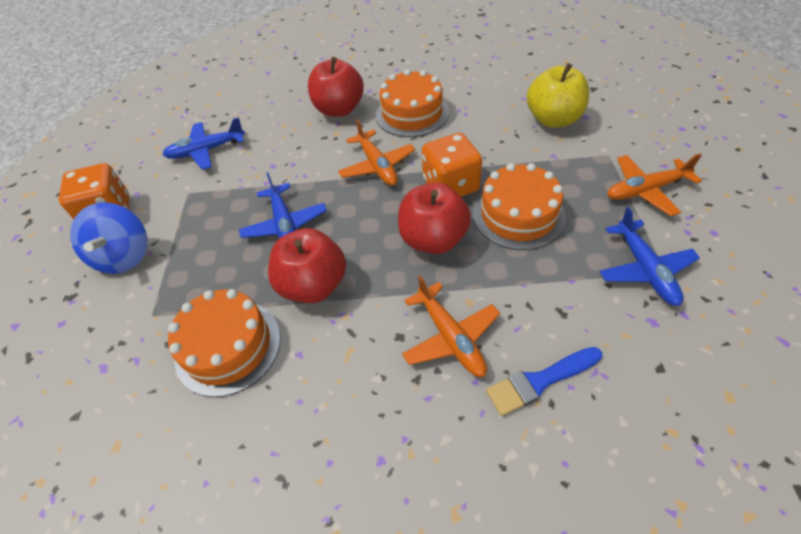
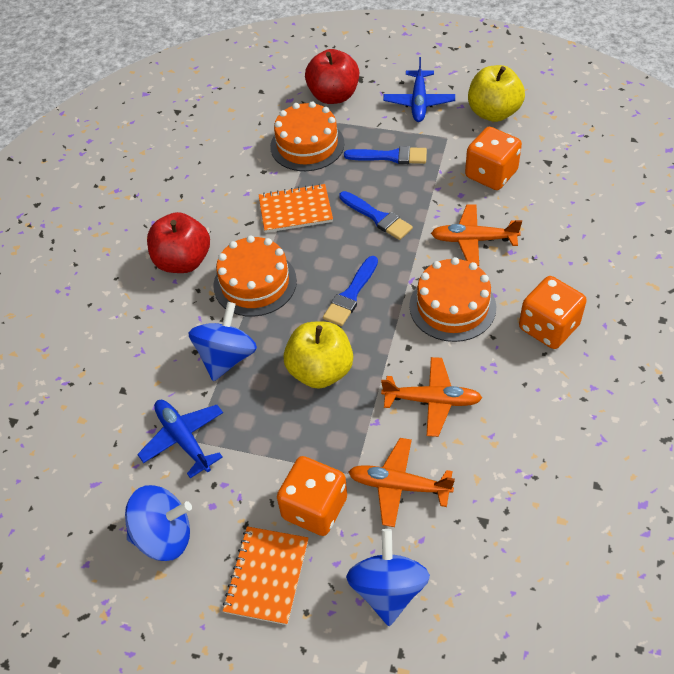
blue brush: 1 -> 3
blue plane: 3 -> 2
blue spinning top: 1 -> 3
orange dice: 2 -> 3
orange notebook: 0 -> 2
red apple: 3 -> 2
yellow apple: 1 -> 2

